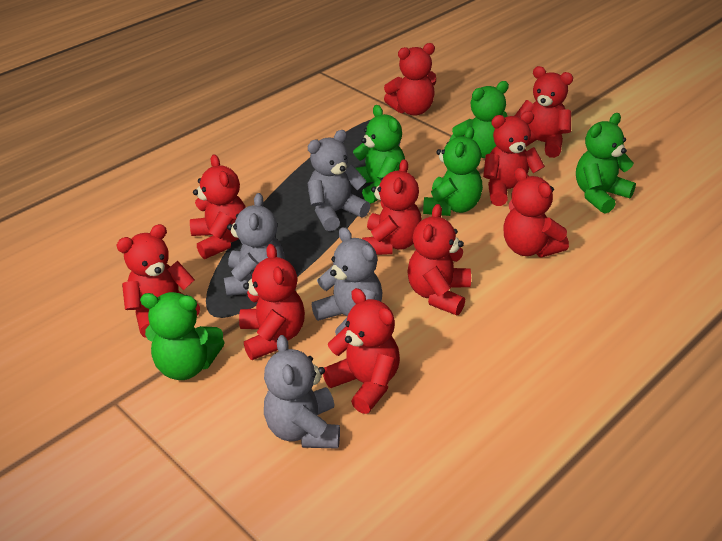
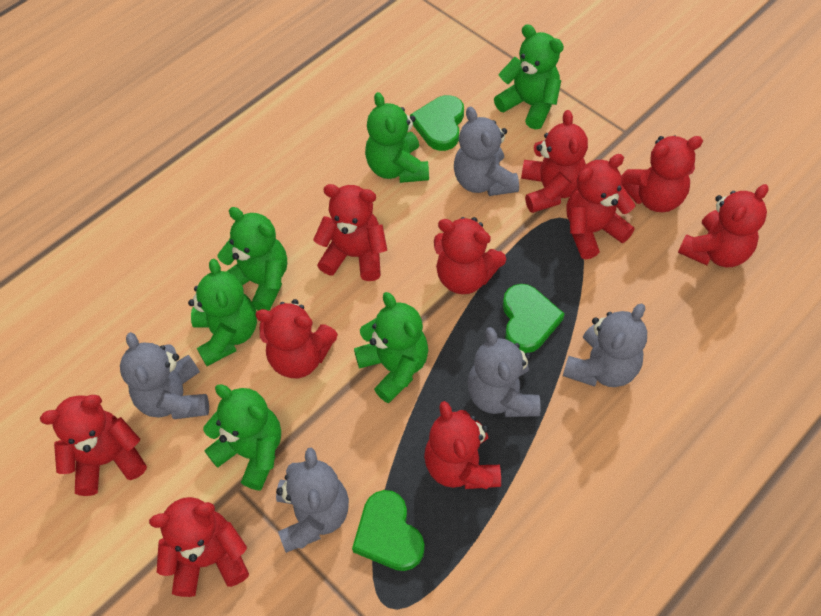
green heart: 0 -> 3
green teddy bear: 5 -> 6
grey teddy bear: 4 -> 5

